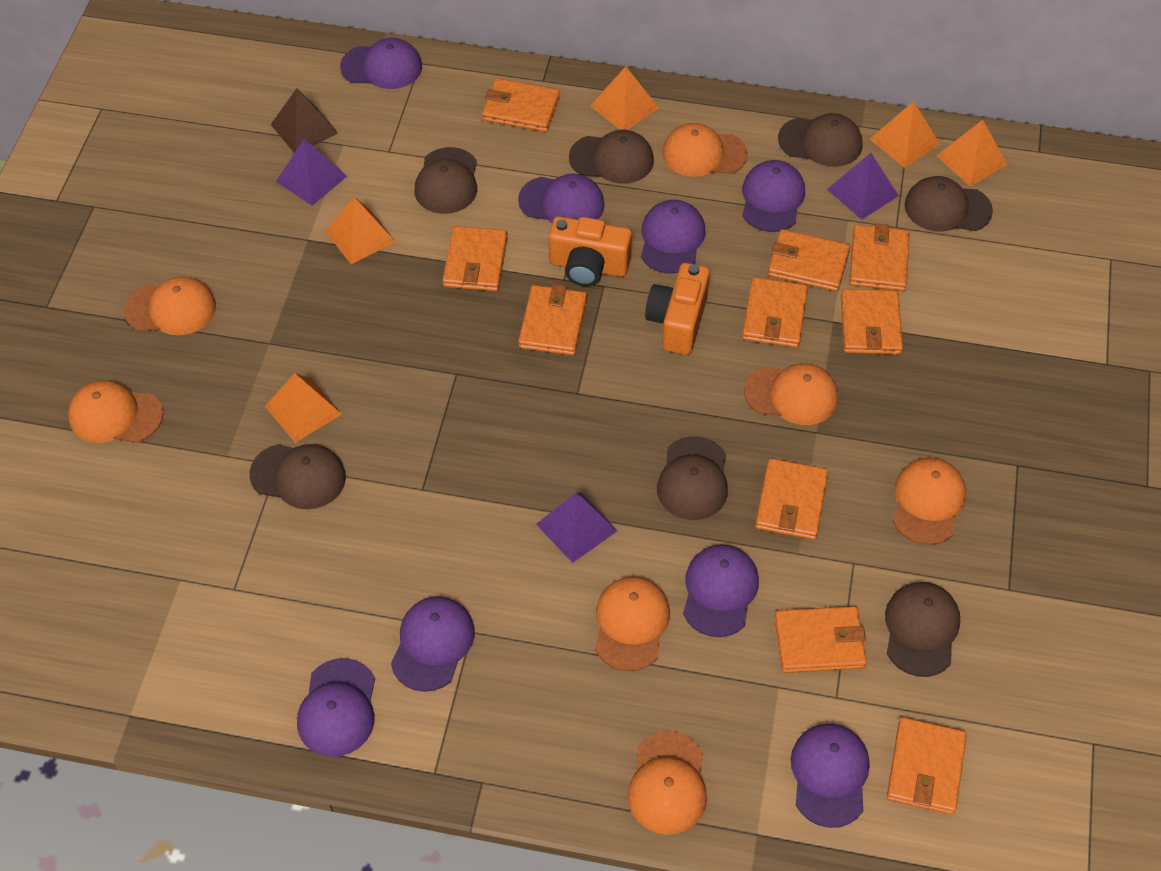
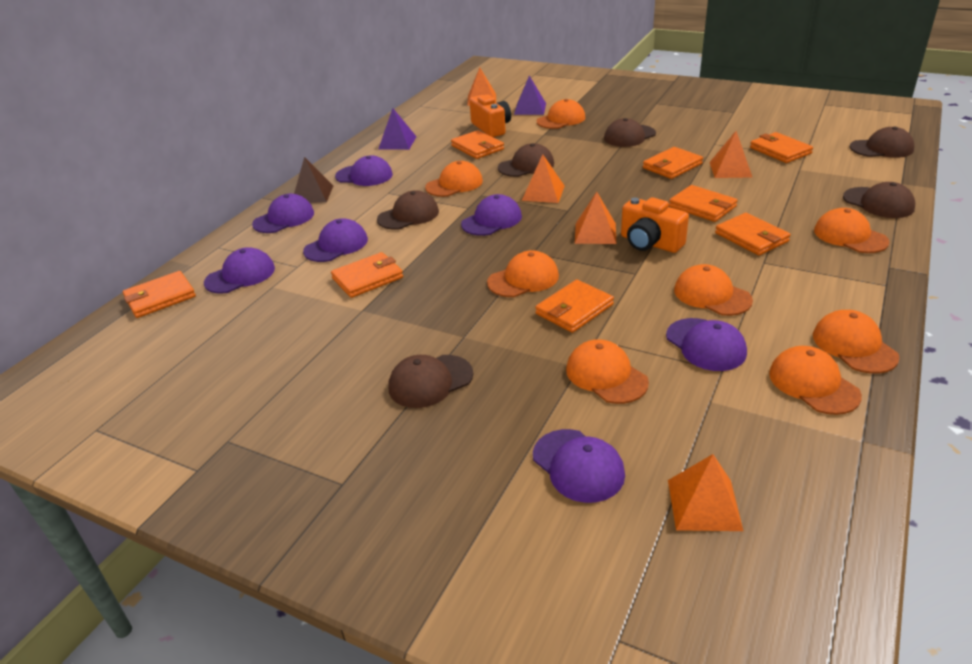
brown cap: 7 -> 6
orange cap: 7 -> 8
orange wallet: 10 -> 8
purple cap: 8 -> 7
purple pyramid: 3 -> 2

